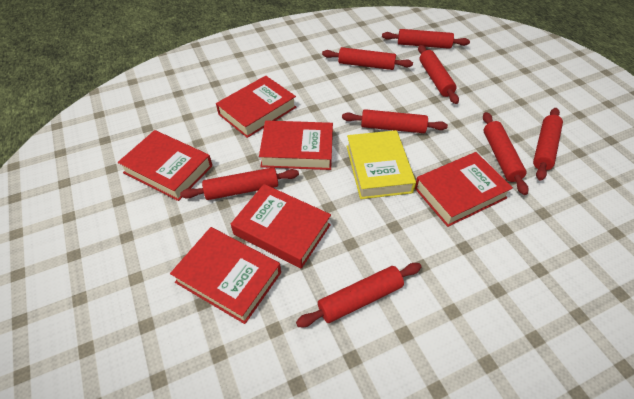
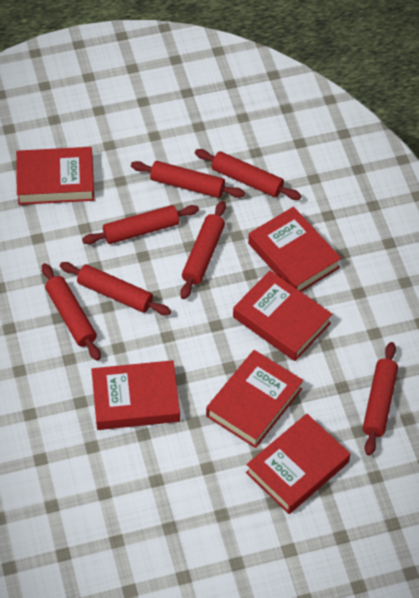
red rolling pin: 8 -> 7
yellow book: 1 -> 0

